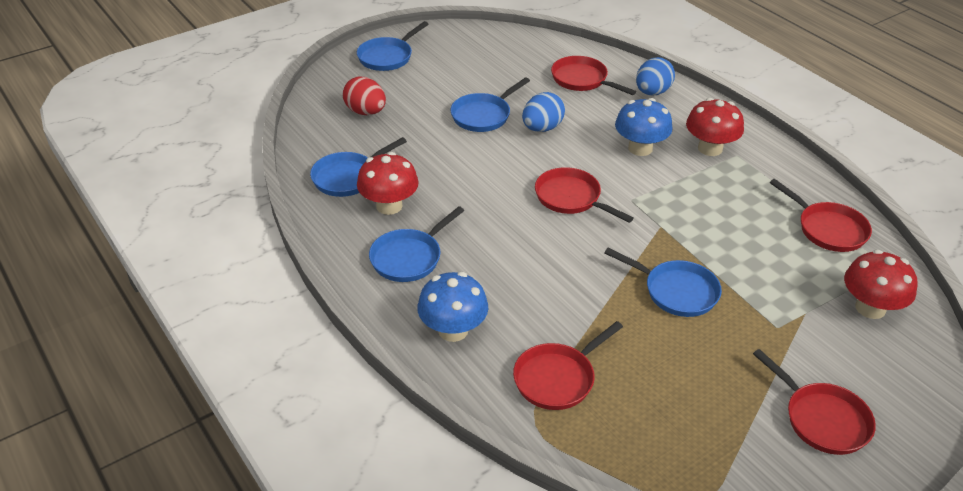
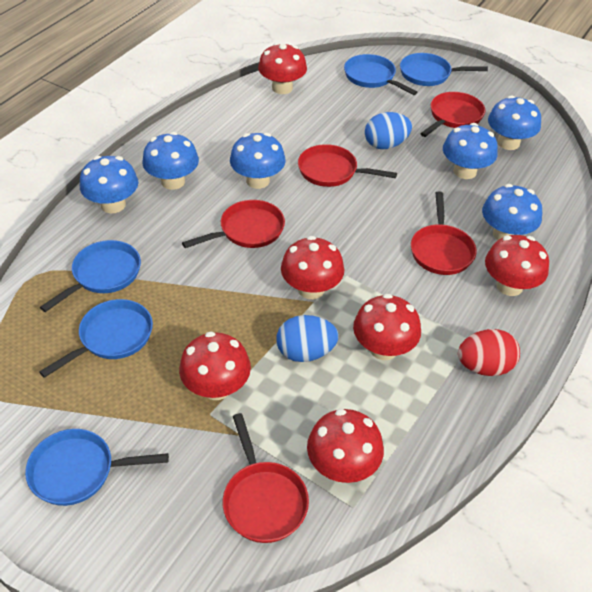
blue mushroom: 2 -> 6
red mushroom: 3 -> 6

